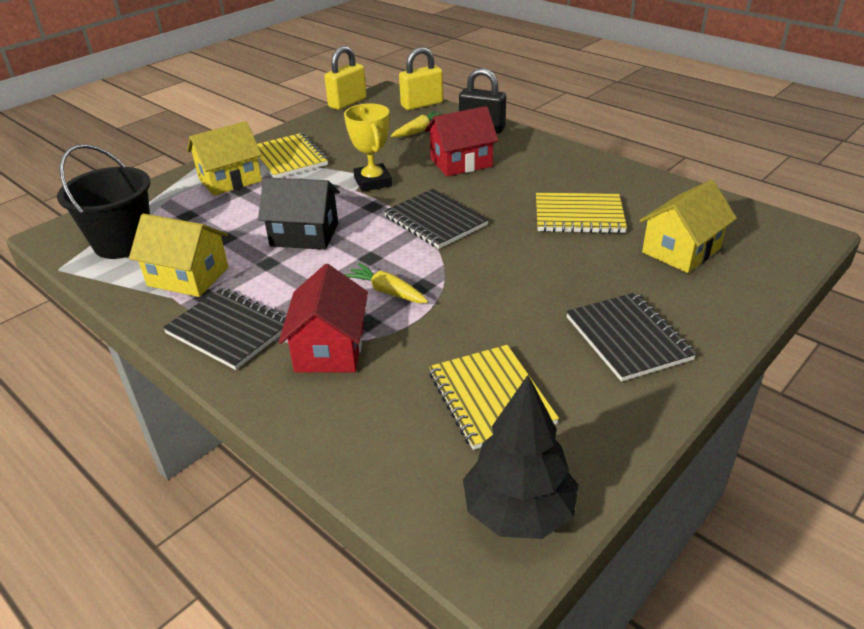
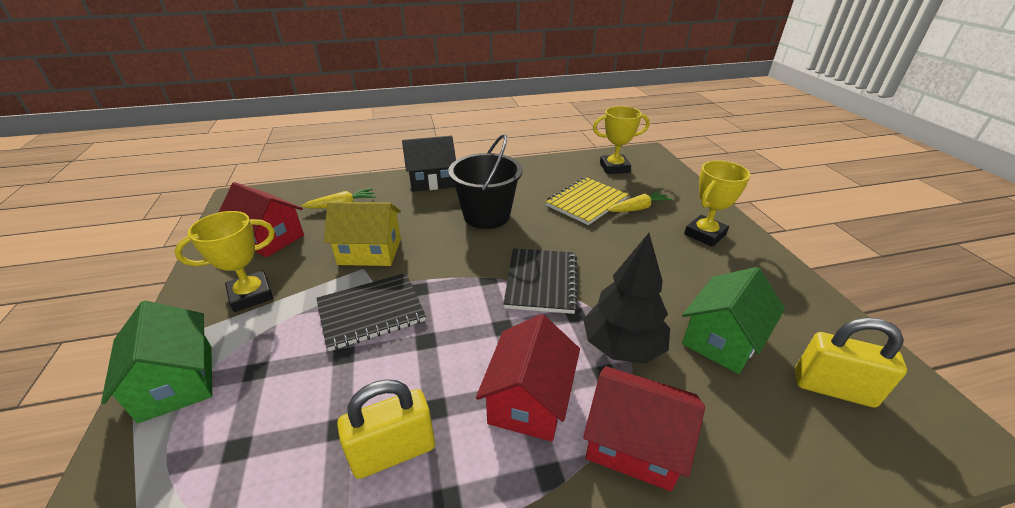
black notebook: 3 -> 2
black padlock: 1 -> 0
green house: 0 -> 2
red house: 2 -> 3
yellow house: 3 -> 1
yellow notebook: 3 -> 1
yellow trophy: 1 -> 3

